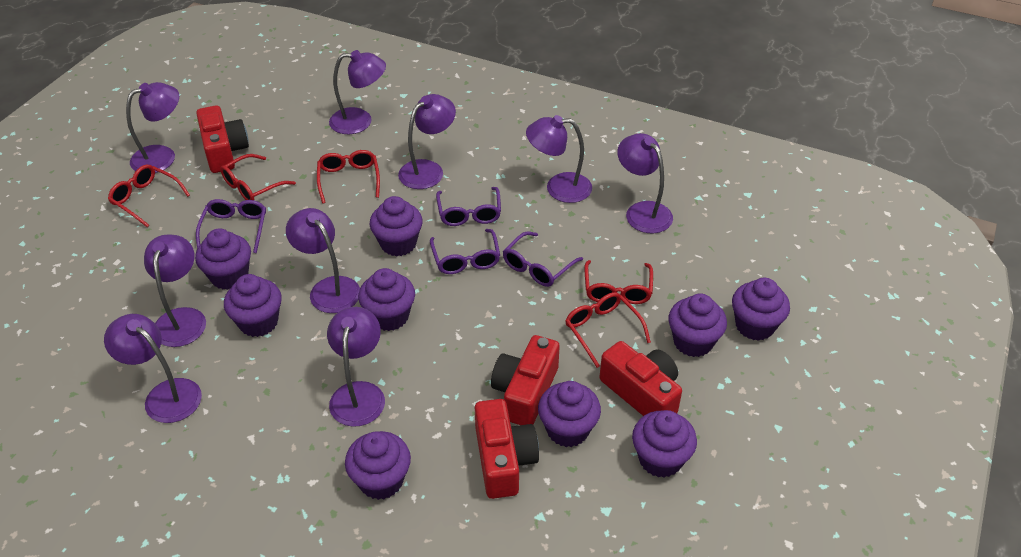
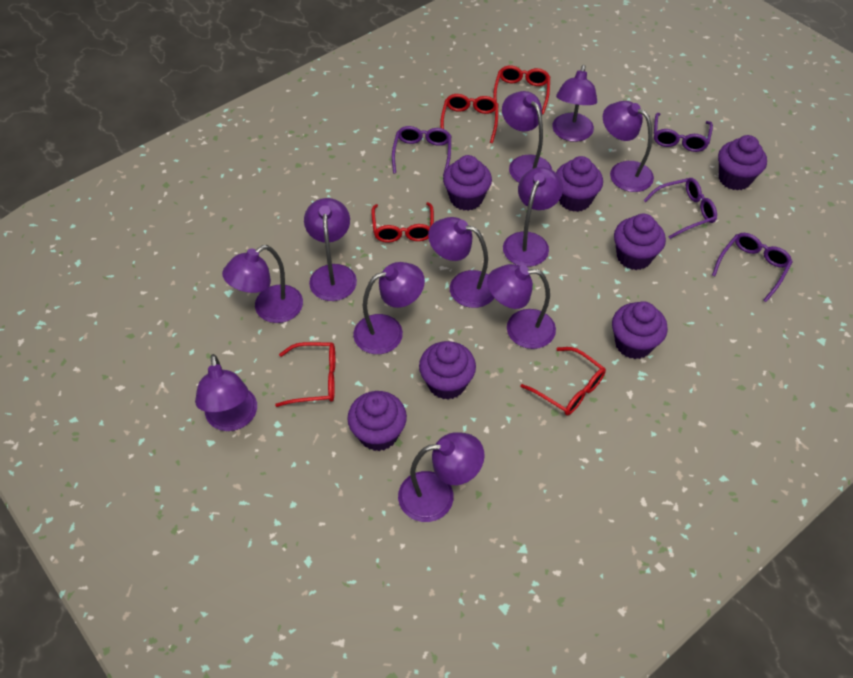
purple cupcake: 9 -> 7
purple lamp: 9 -> 11
red camera: 4 -> 0

